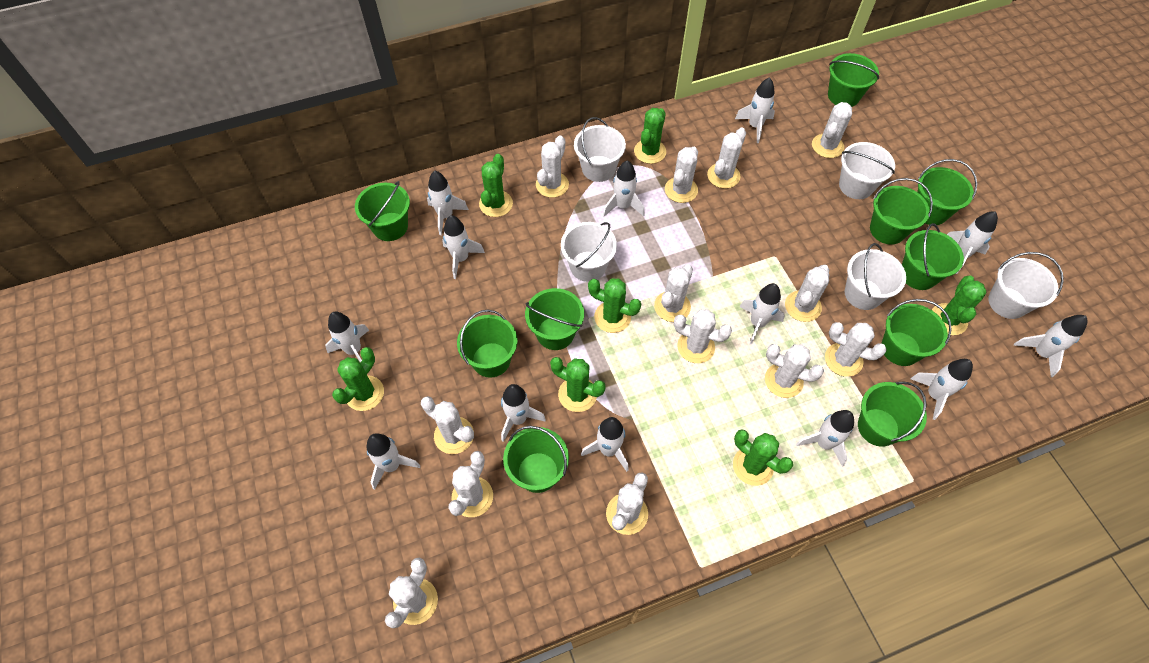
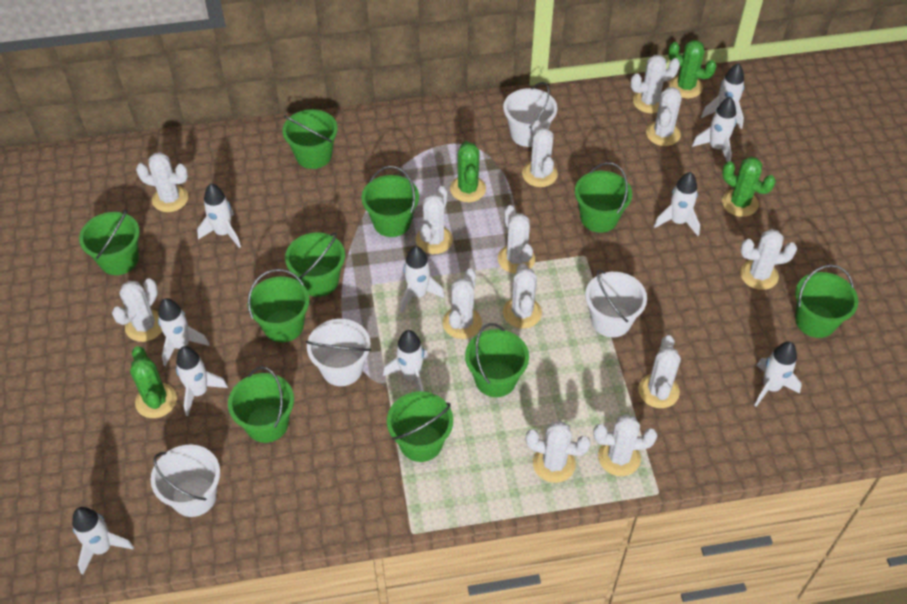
green cactus: 7 -> 4
white bucket: 5 -> 4
white rocket: 13 -> 10

